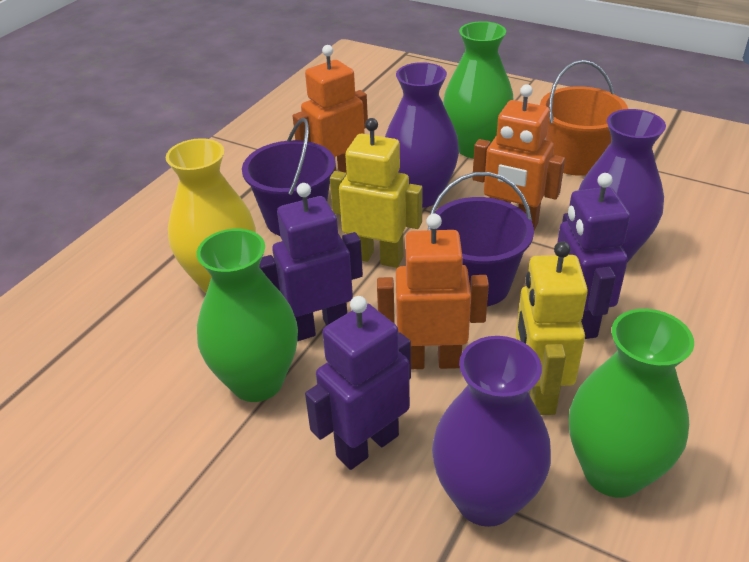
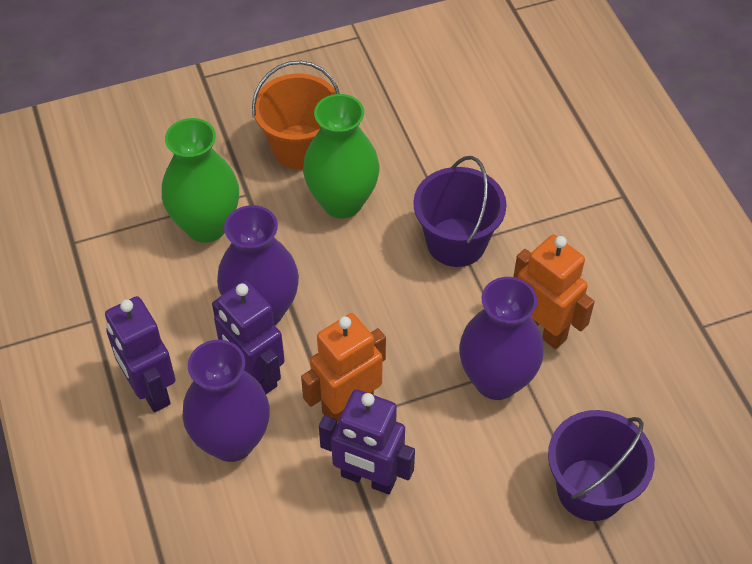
green vase: 3 -> 2
orange robot: 3 -> 2
yellow robot: 2 -> 0
yellow vase: 1 -> 0

